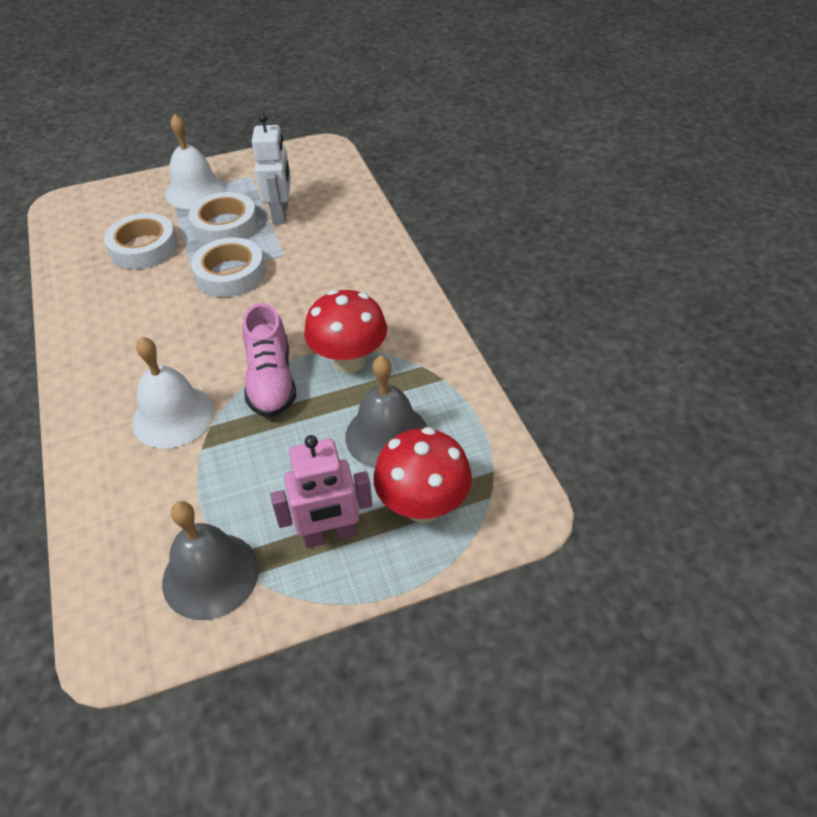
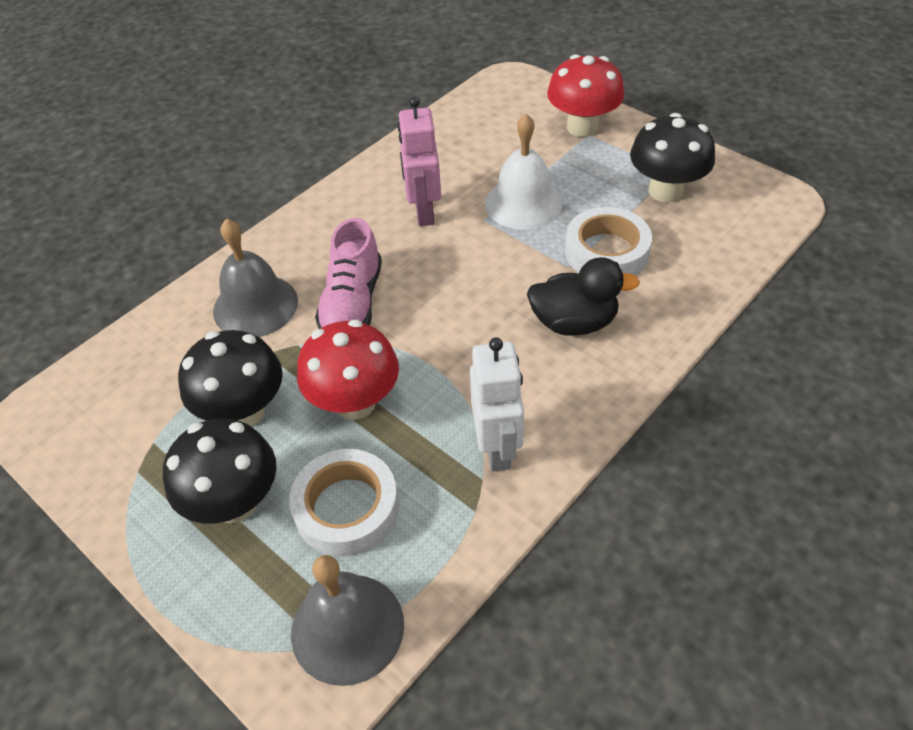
black duck: 0 -> 1
black mushroom: 0 -> 3
white bell: 2 -> 1
white tape: 3 -> 2

